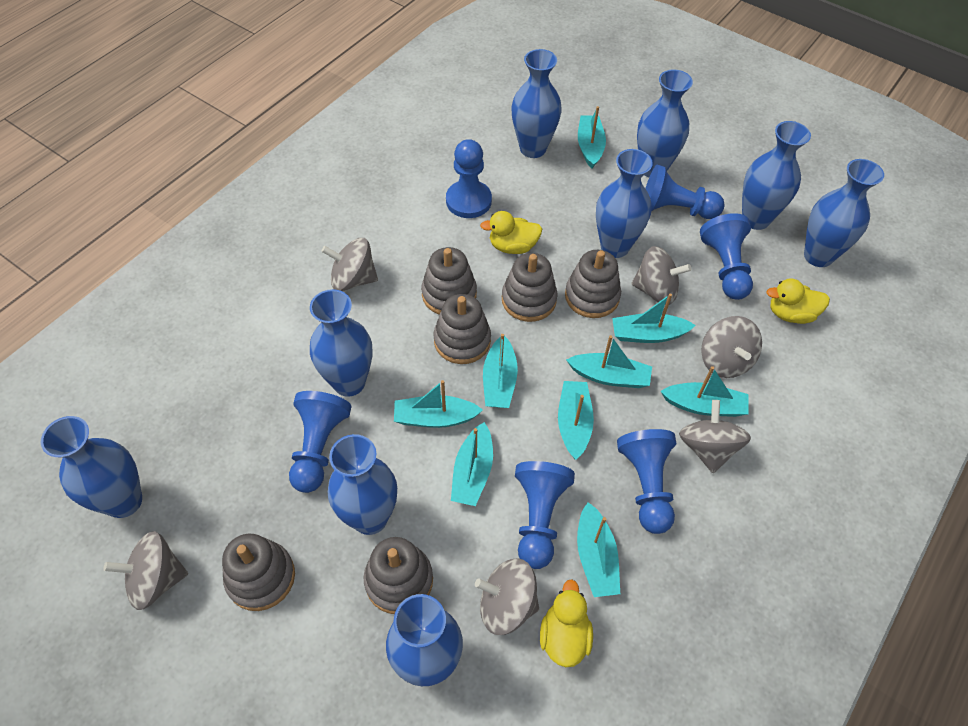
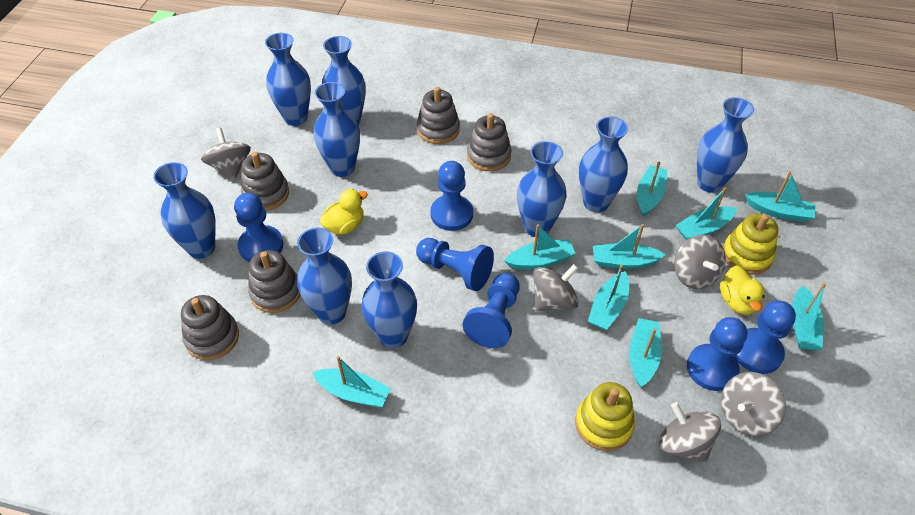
grey spinning top: 6 -> 5
grey stacking toy: 6 -> 5
yellow duck: 3 -> 2
yellow stacking toy: 0 -> 2

